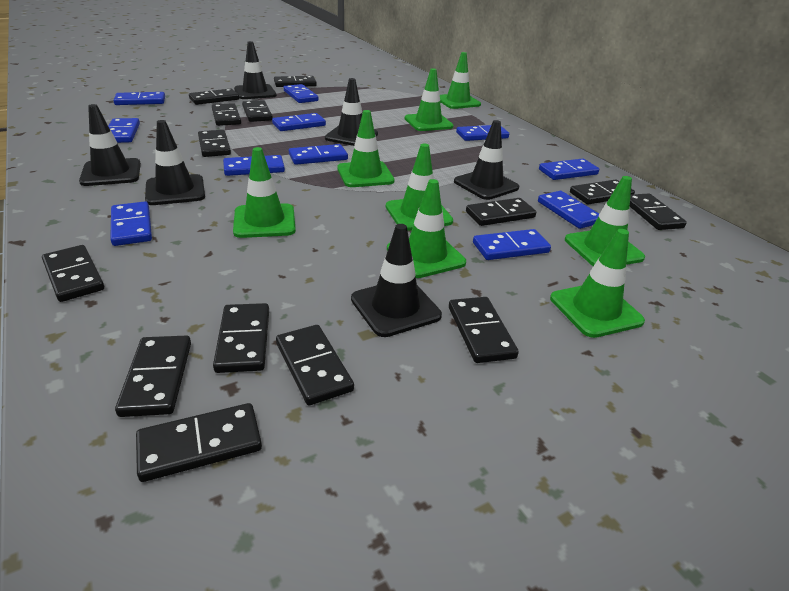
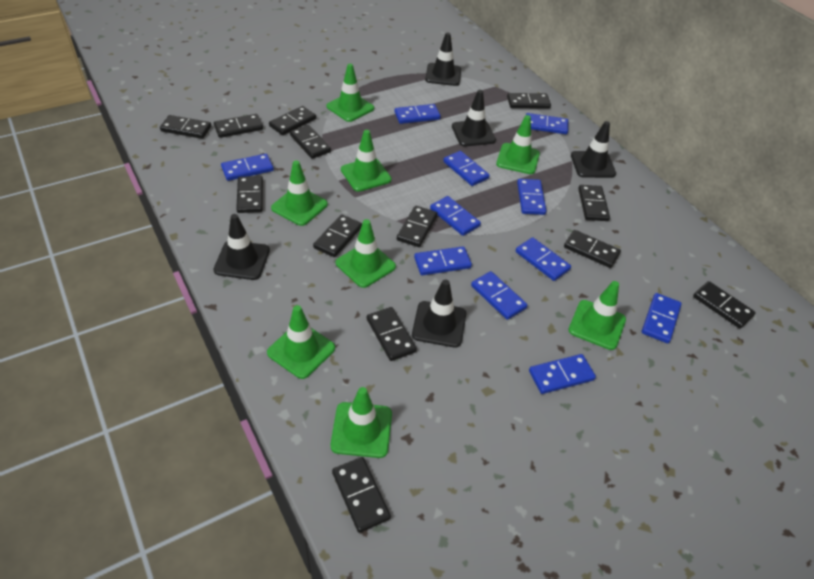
black domino: 14 -> 13
black traffic cone: 6 -> 5

